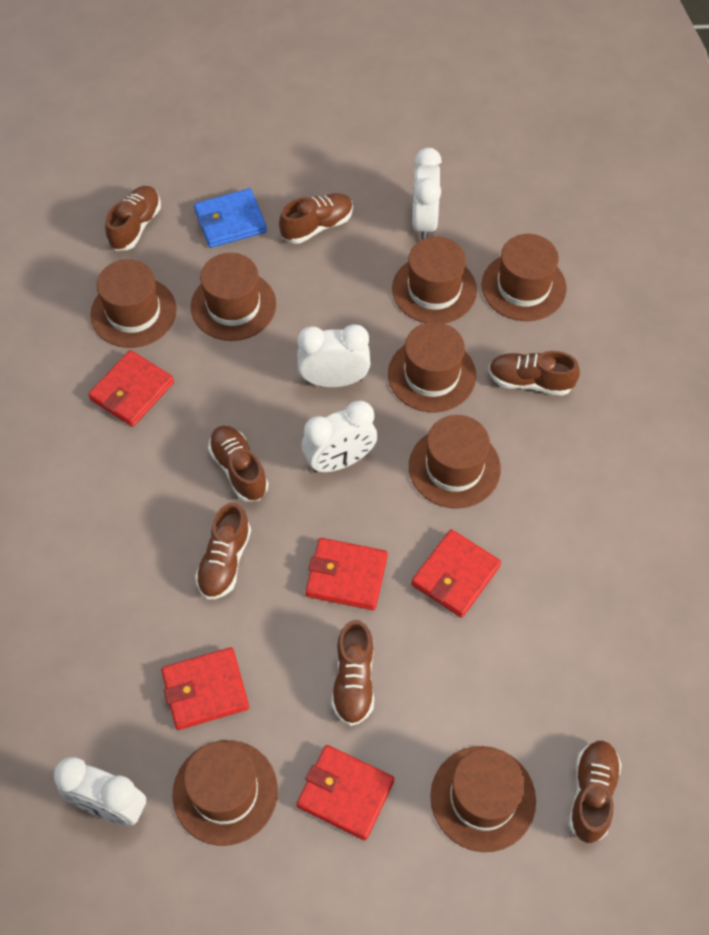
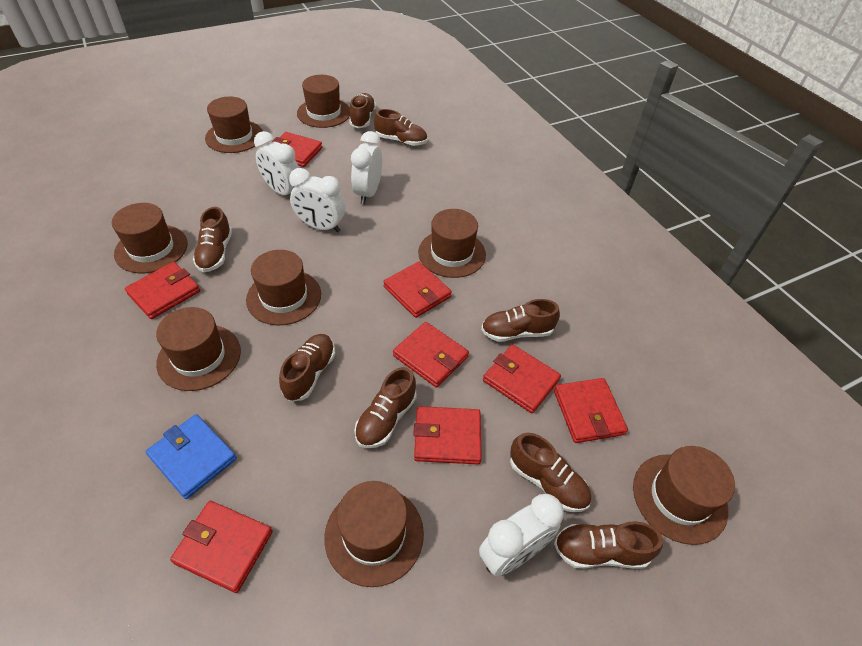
brown shoe: 7 -> 8
red wallet: 5 -> 8

